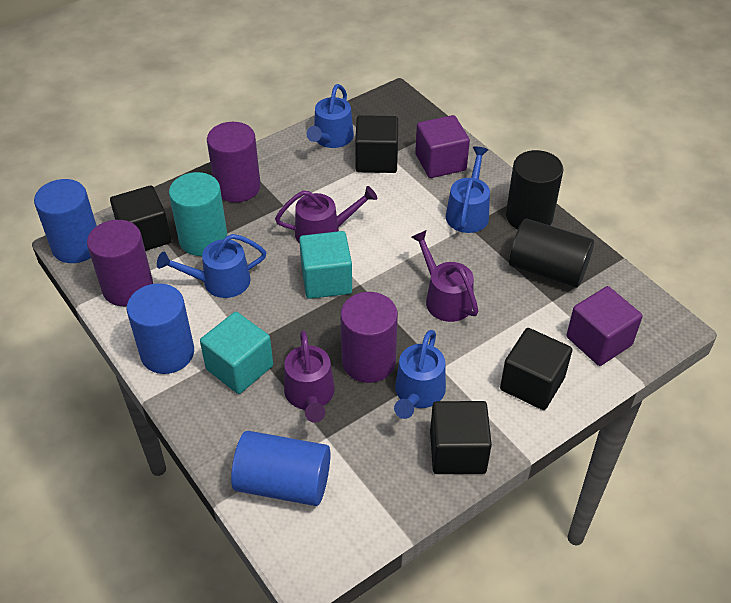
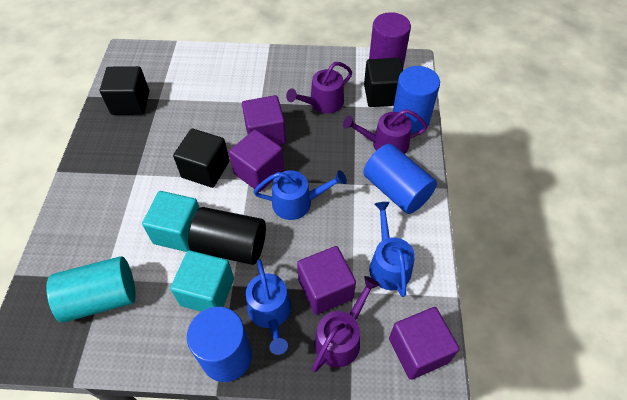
black cube: 4 -> 3
black cylinder: 2 -> 1
blue watering can: 4 -> 3
purple cube: 2 -> 4
purple cylinder: 3 -> 1

